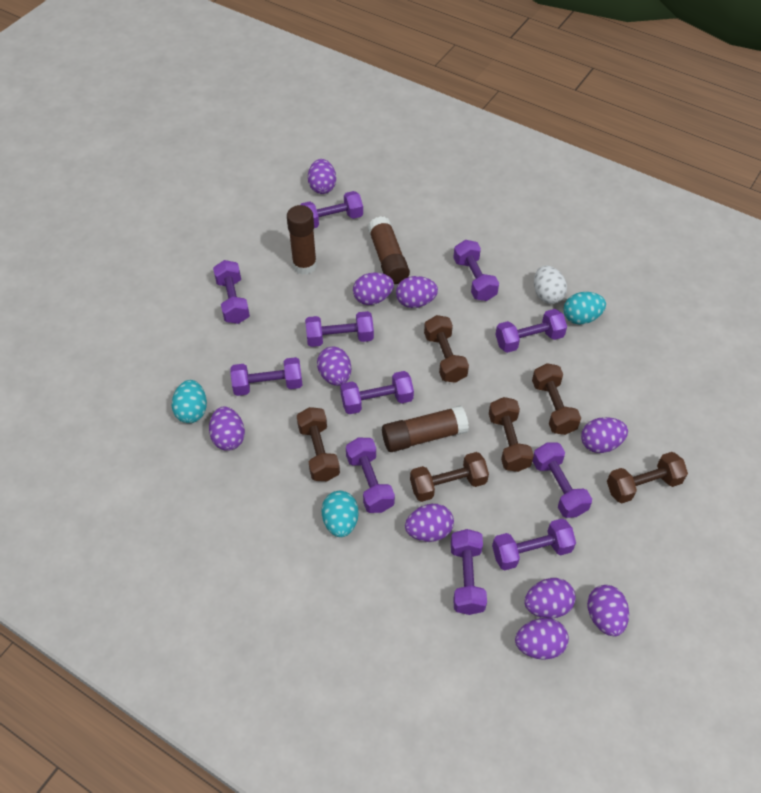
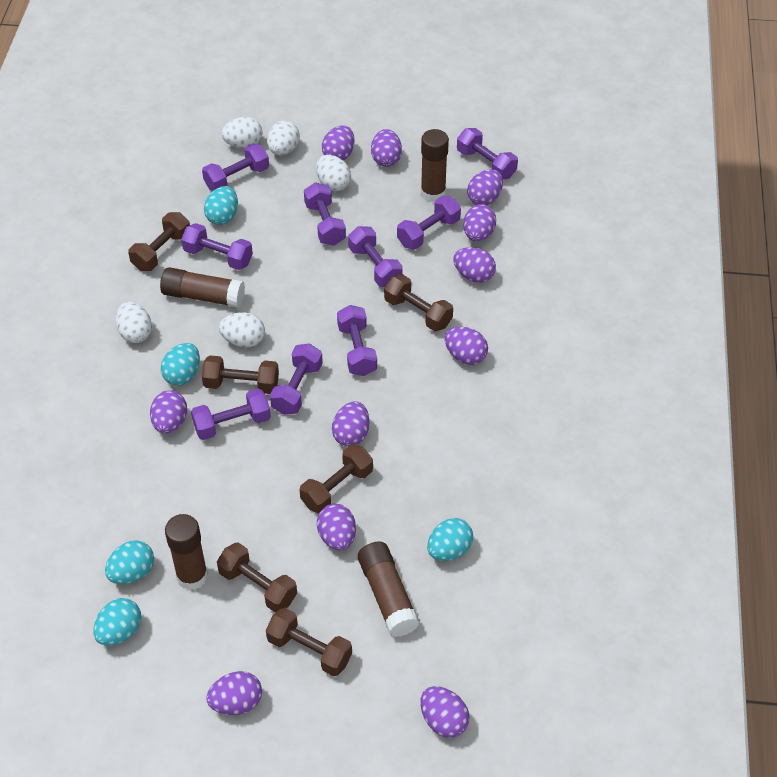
brown glue stick: 3 -> 4
purple dumbbell: 11 -> 9
purple egg: 10 -> 11
turquoise egg: 3 -> 5
white egg: 1 -> 5

